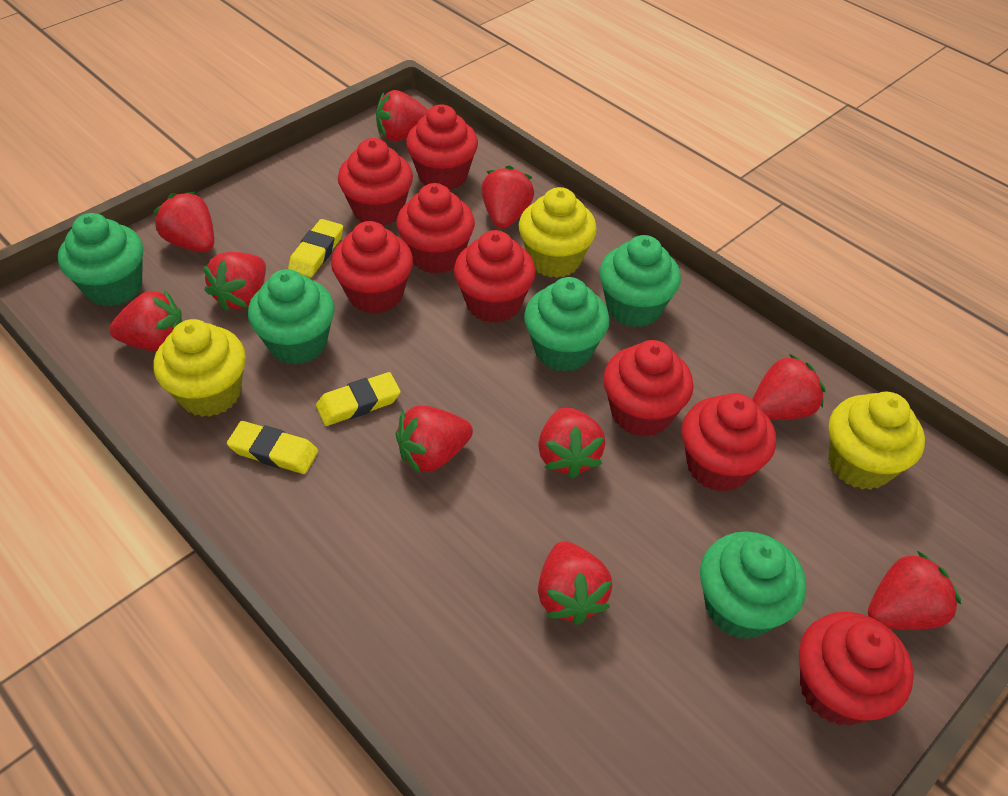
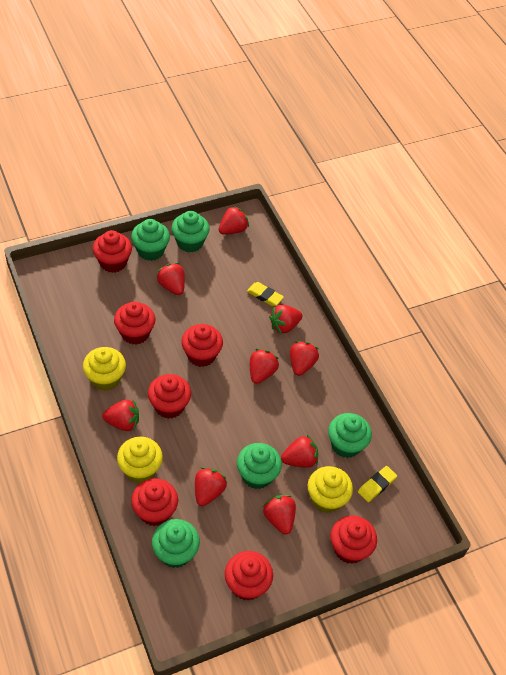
red cupcake: 8 -> 7
red strawberry: 10 -> 9
yellow eraser: 3 -> 2

